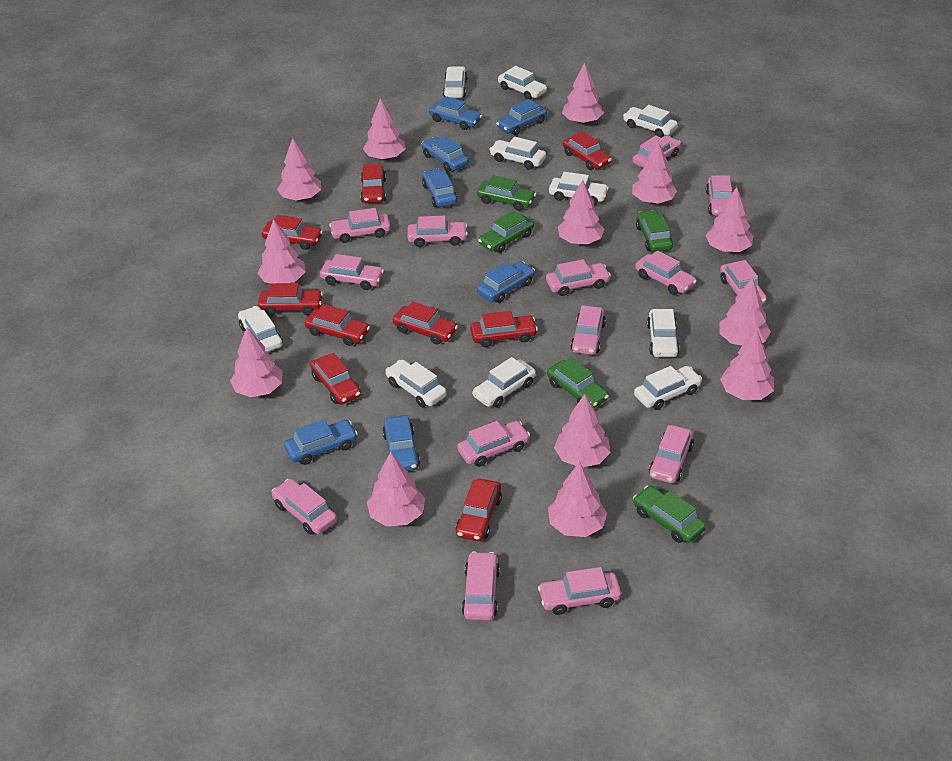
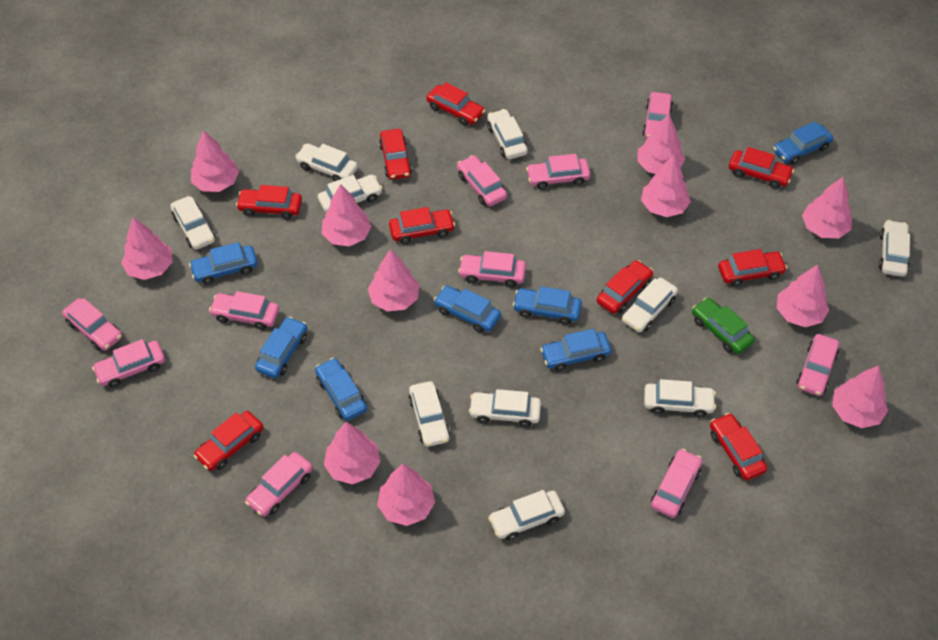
green car: 5 -> 1
pink car: 14 -> 10
pink tree: 13 -> 11

